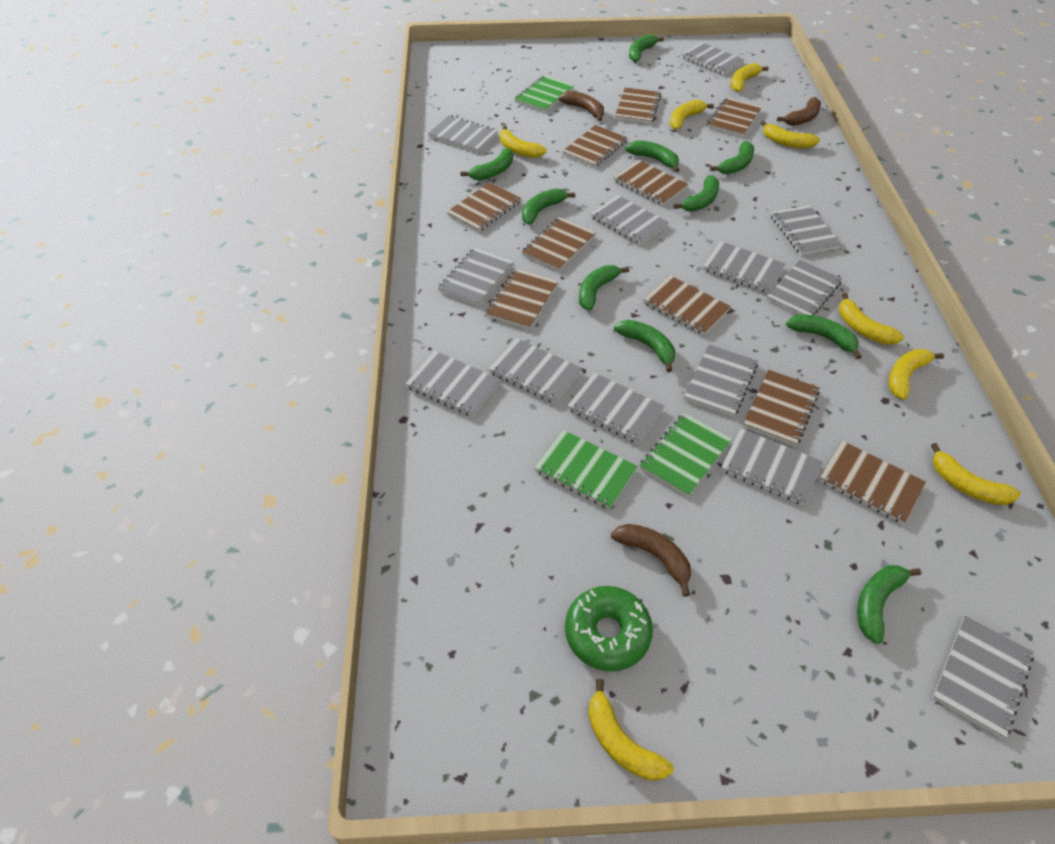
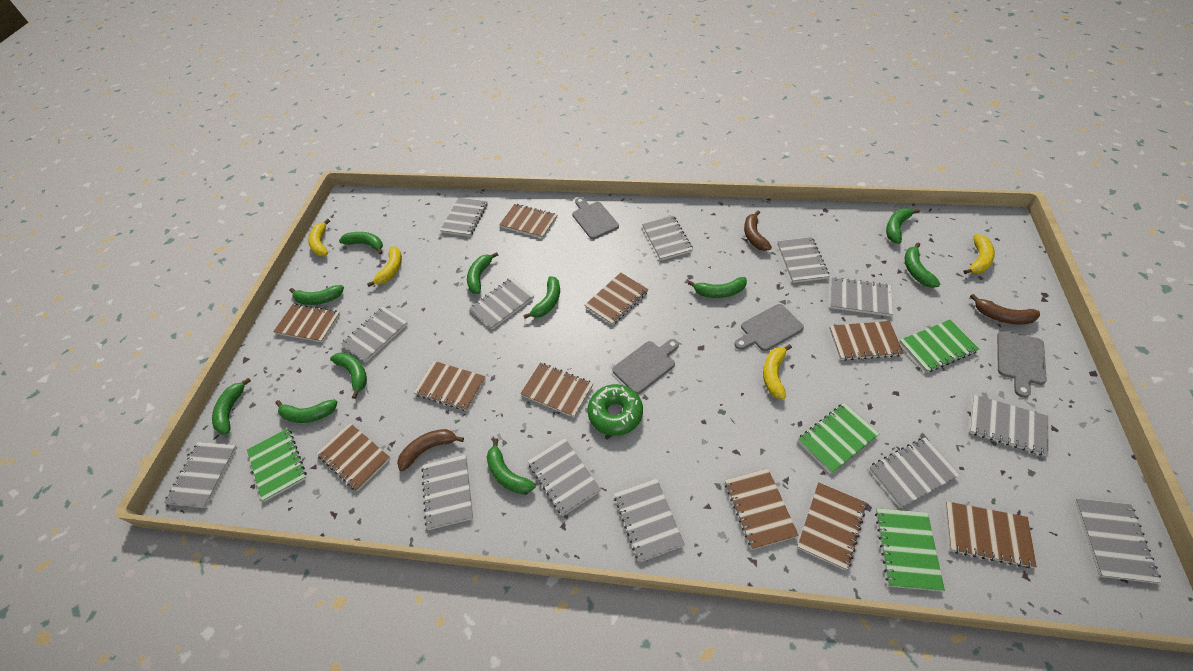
green banana: 10 -> 11
green notebook: 3 -> 4
grey cutting board: 0 -> 4
yellow banana: 8 -> 4

